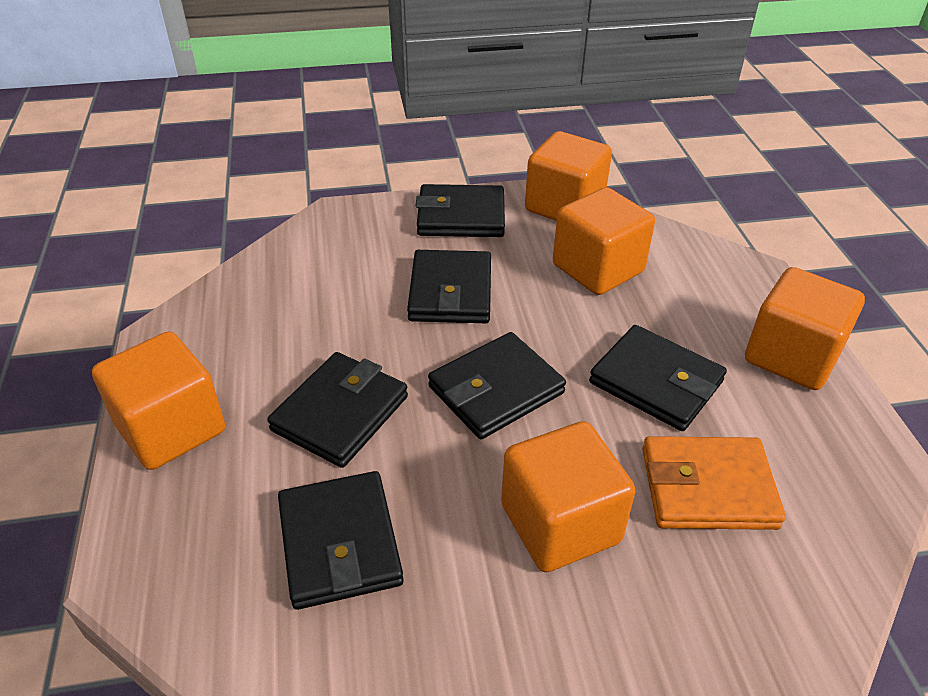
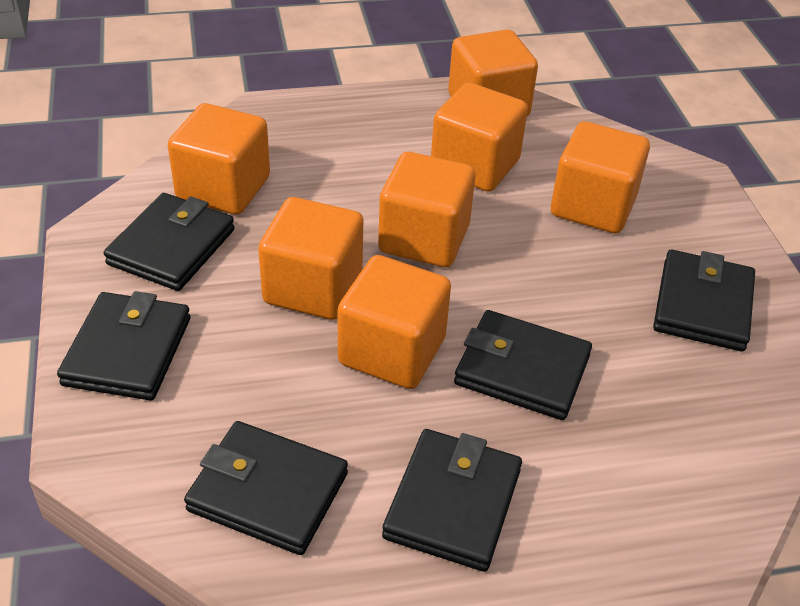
orange cube: 5 -> 7
orange wallet: 1 -> 0

